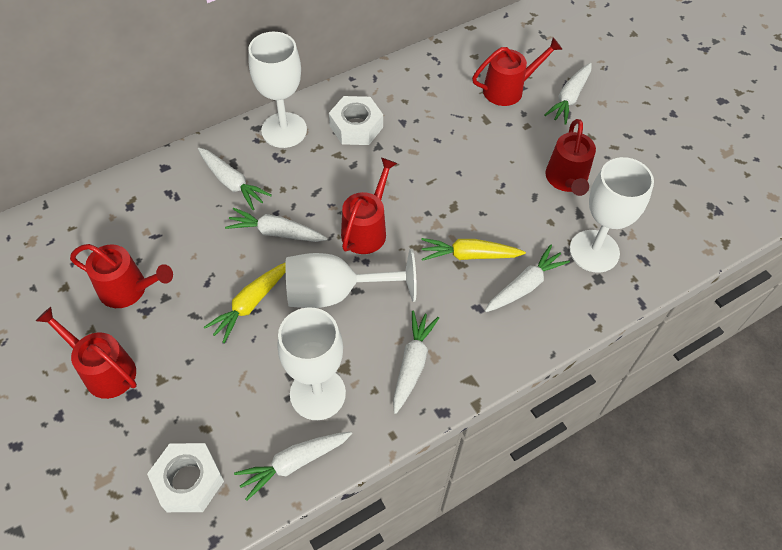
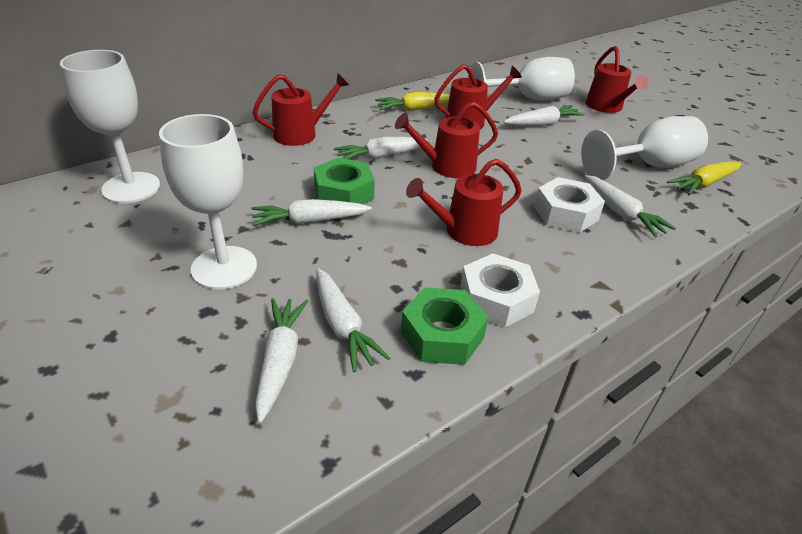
green nut: 0 -> 2

